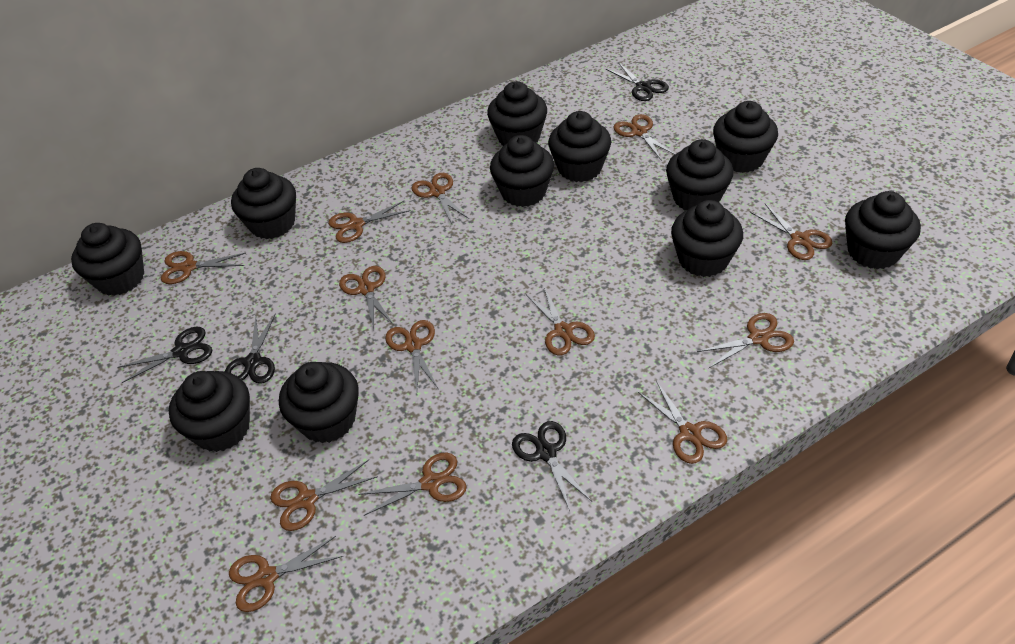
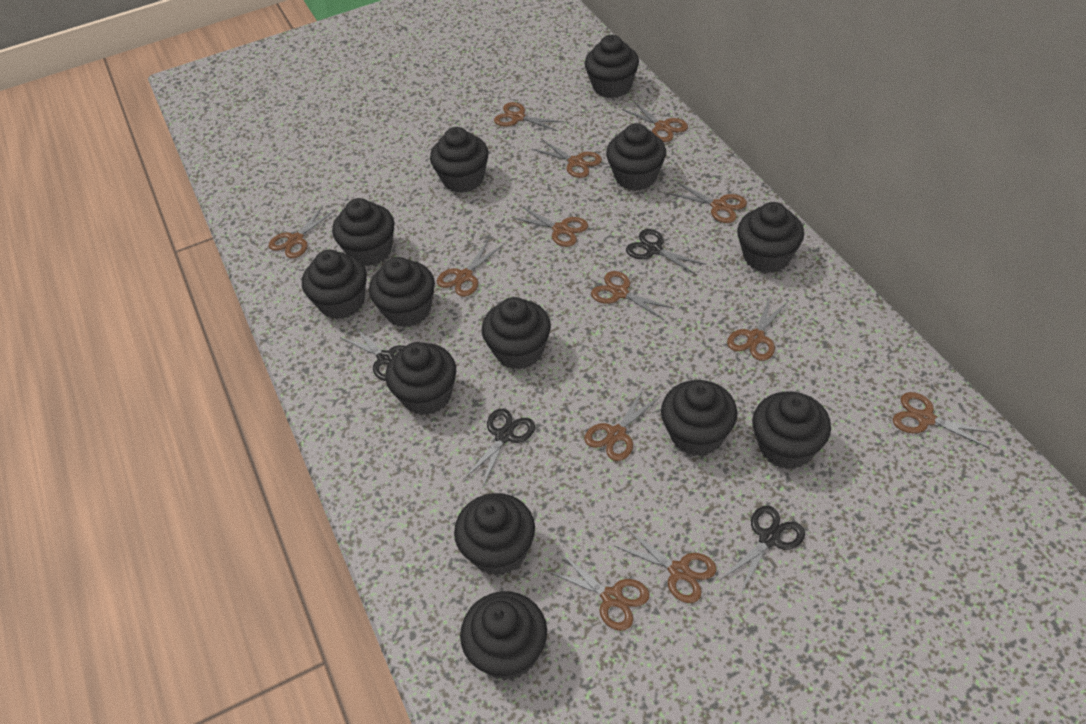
black cupcake: 11 -> 13

